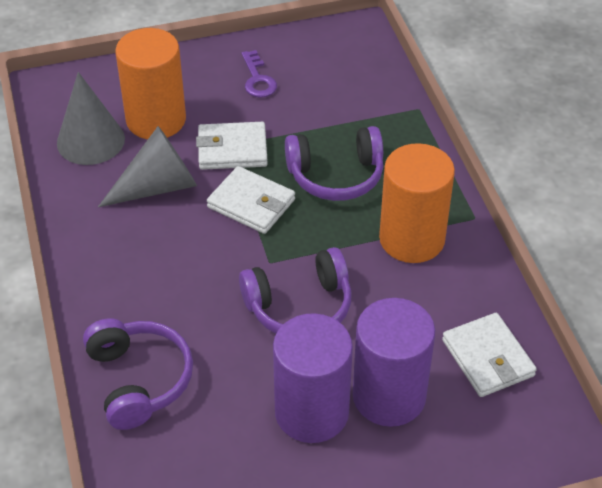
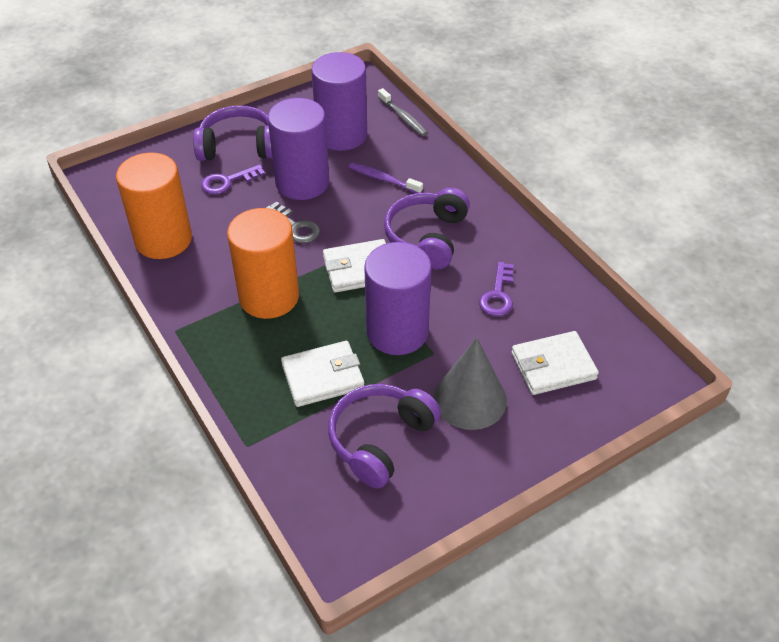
grey cone: 2 -> 1
grey key: 0 -> 1
grey toothbrush: 0 -> 1
purple cylinder: 2 -> 3
purple key: 1 -> 2
purple toothbrush: 0 -> 1

